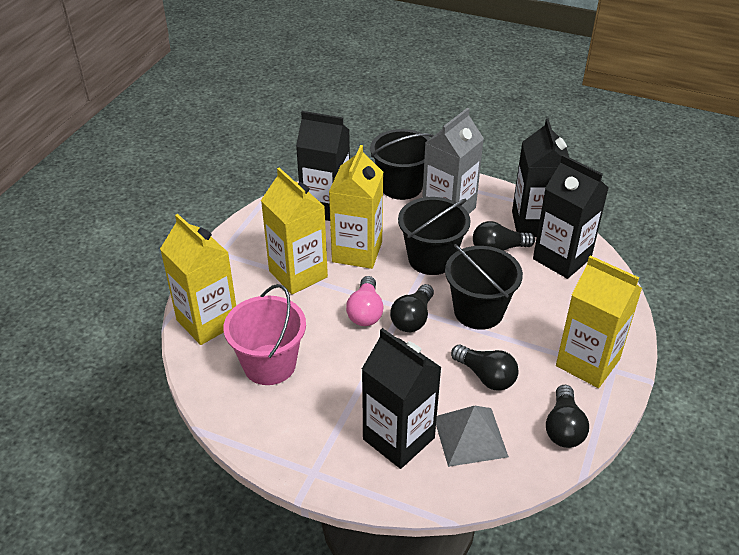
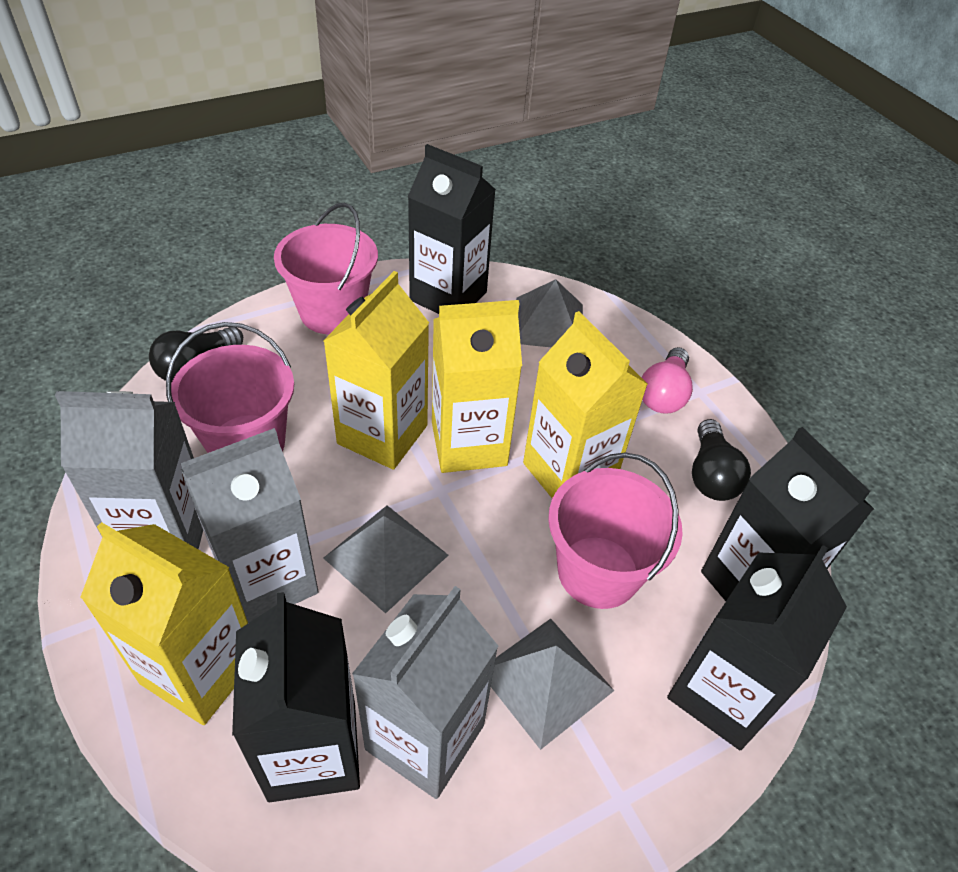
black bucket: 3 -> 0
black light bulb: 4 -> 2
grey carton: 1 -> 3
grey pyramid: 1 -> 3
pink bucket: 1 -> 3

